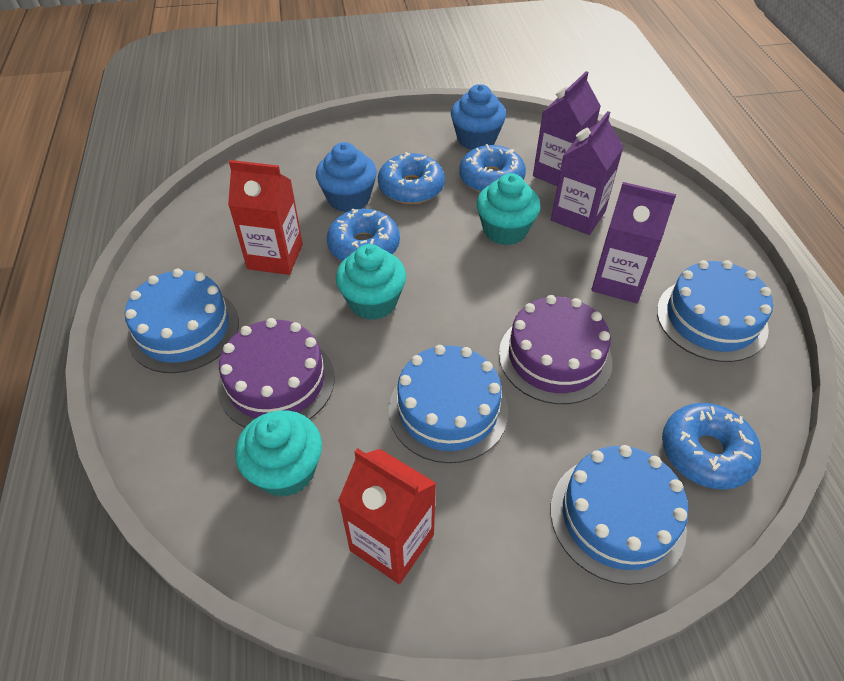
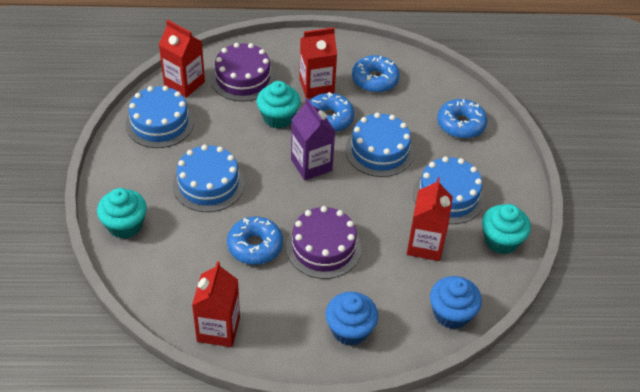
purple carton: 3 -> 1
red carton: 2 -> 4

